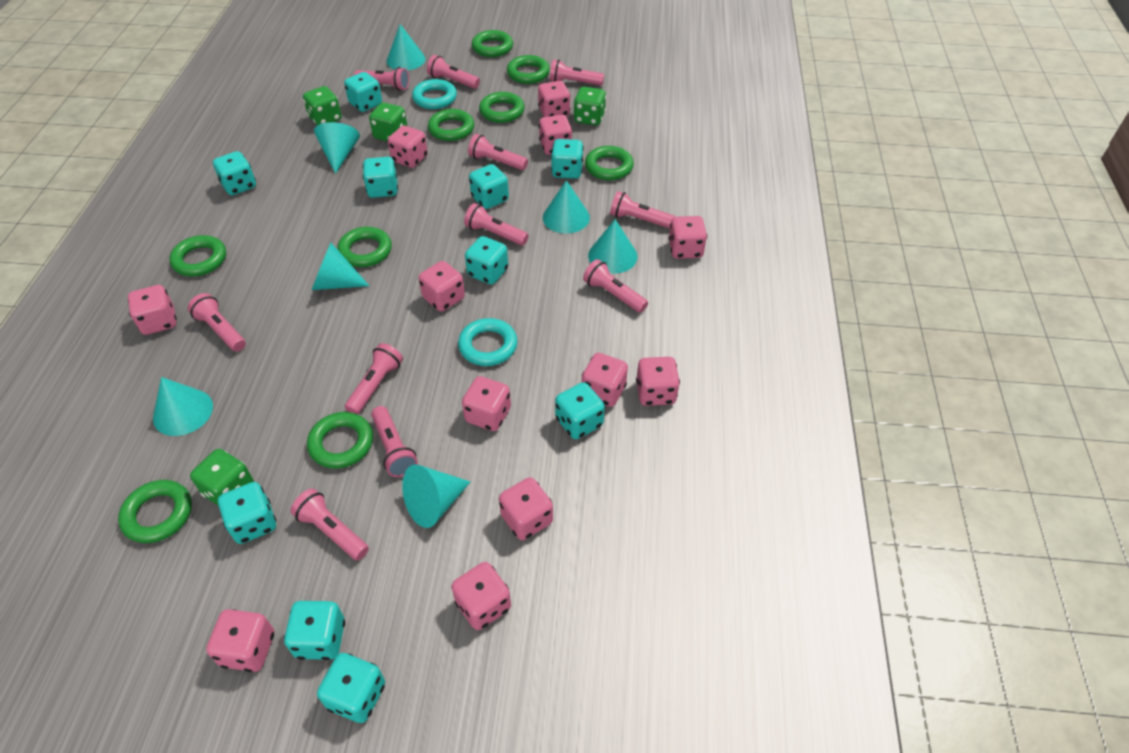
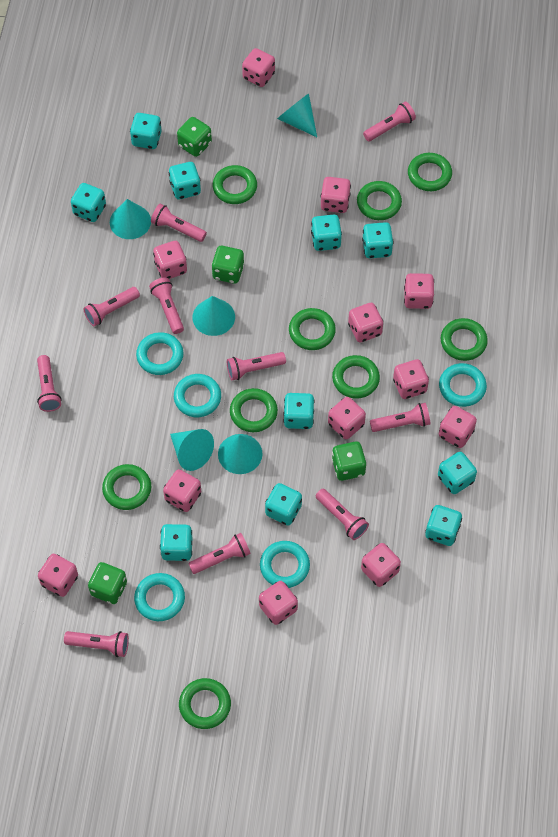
pink flashlight: 11 -> 10
turquoise cone: 7 -> 5
turquoise ring: 2 -> 5

